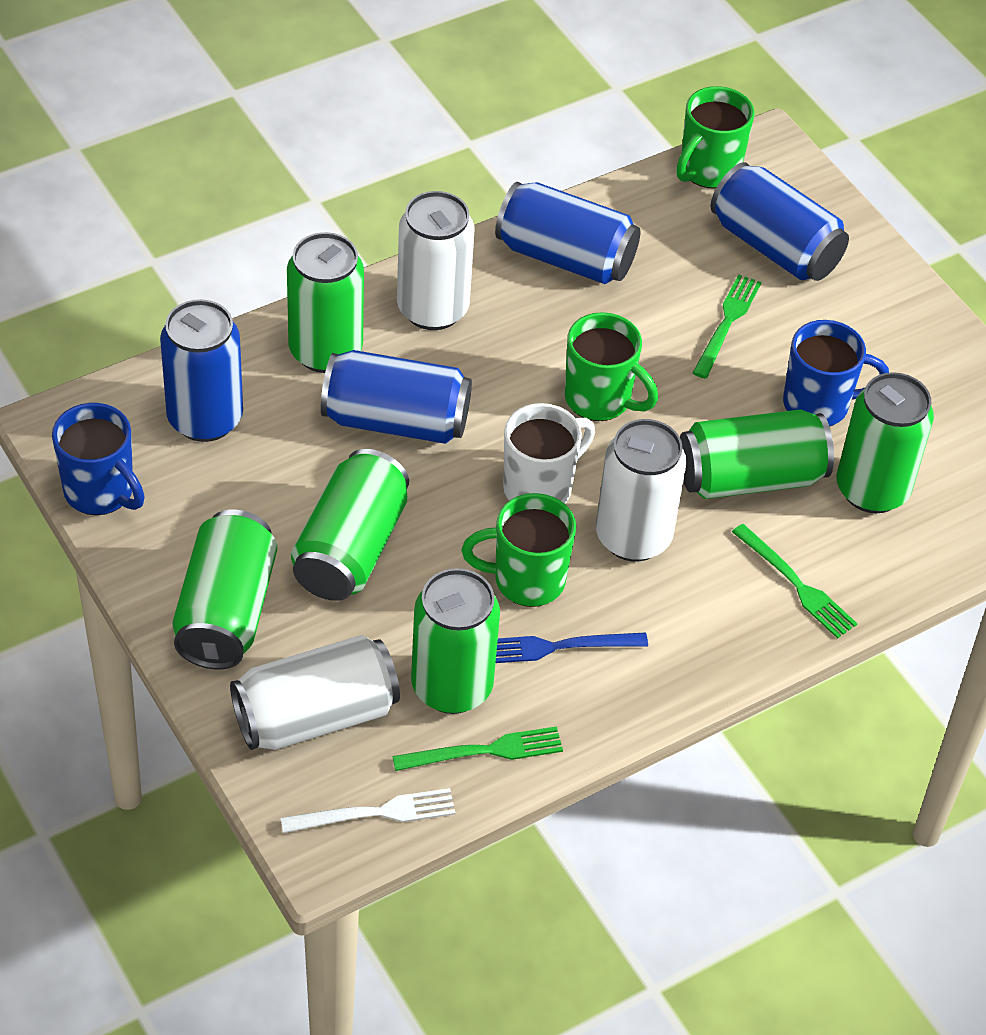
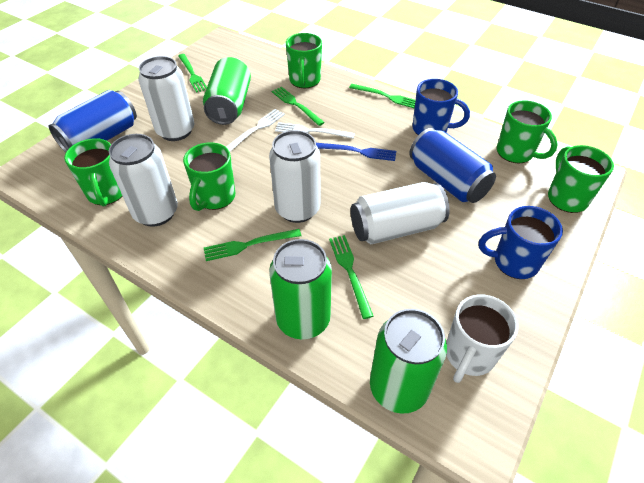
blue can: 4 -> 2
green can: 6 -> 3
green fork: 3 -> 5
green mug: 3 -> 5
white can: 3 -> 4
white fork: 1 -> 2

